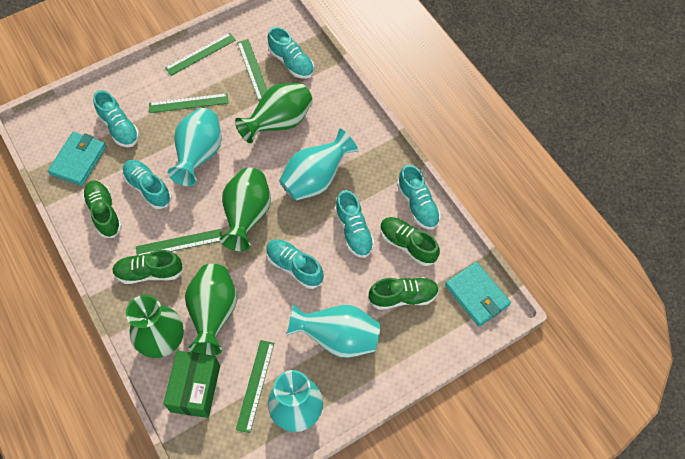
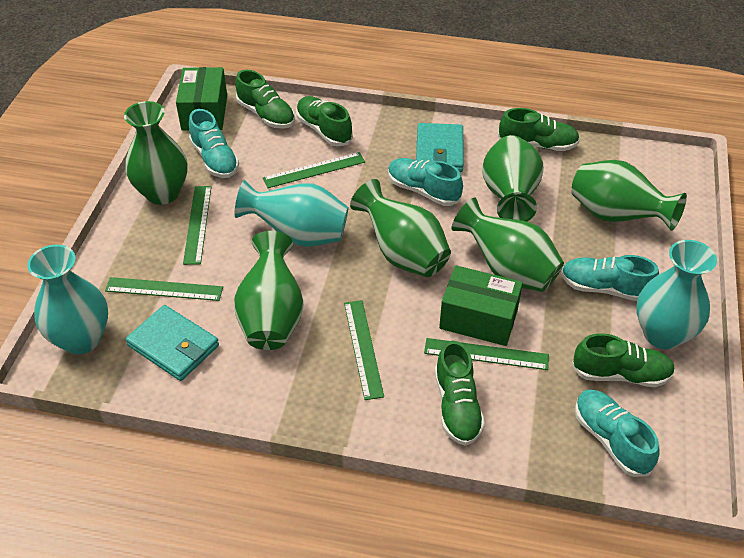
green box: 1 -> 2
green shoe: 4 -> 5
green vase: 4 -> 6
turquoise shoe: 6 -> 4
turquoise vase: 4 -> 3

